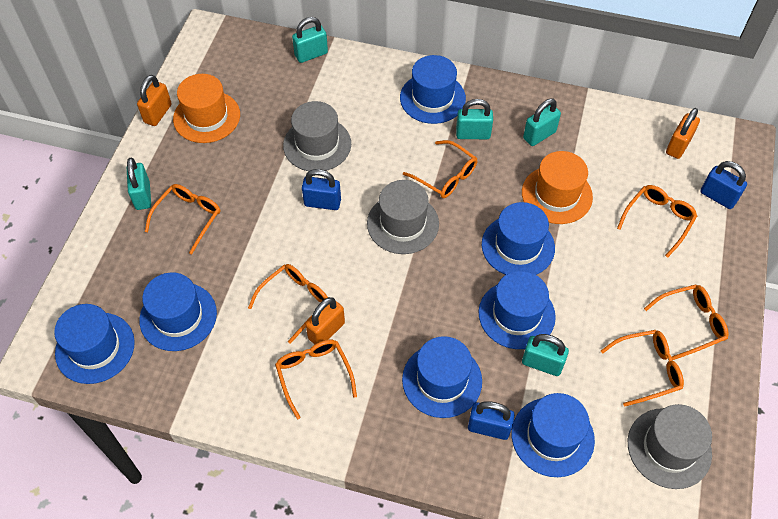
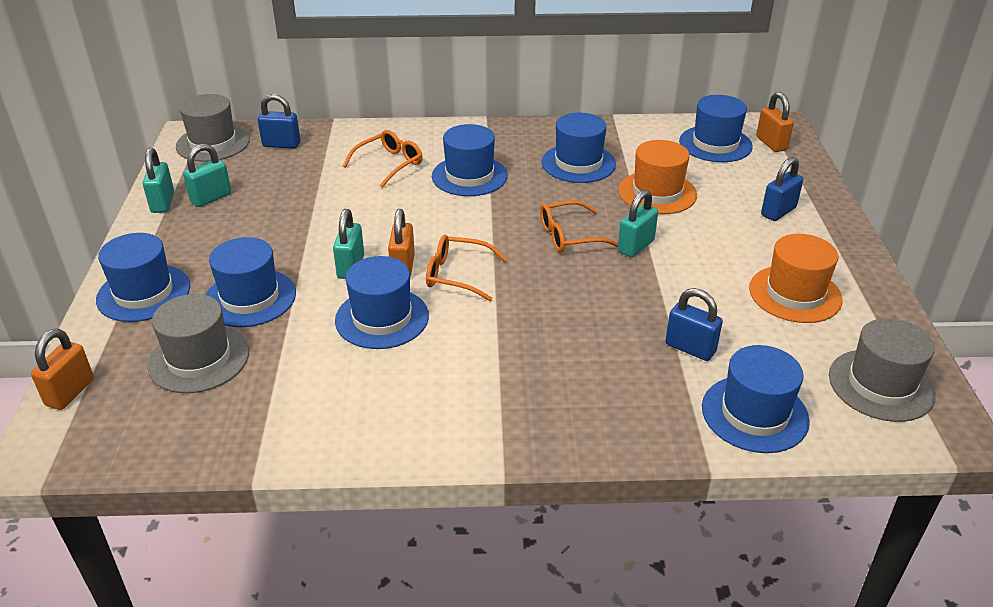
orange glasses: 7 -> 3
turquoise padlock: 5 -> 4

